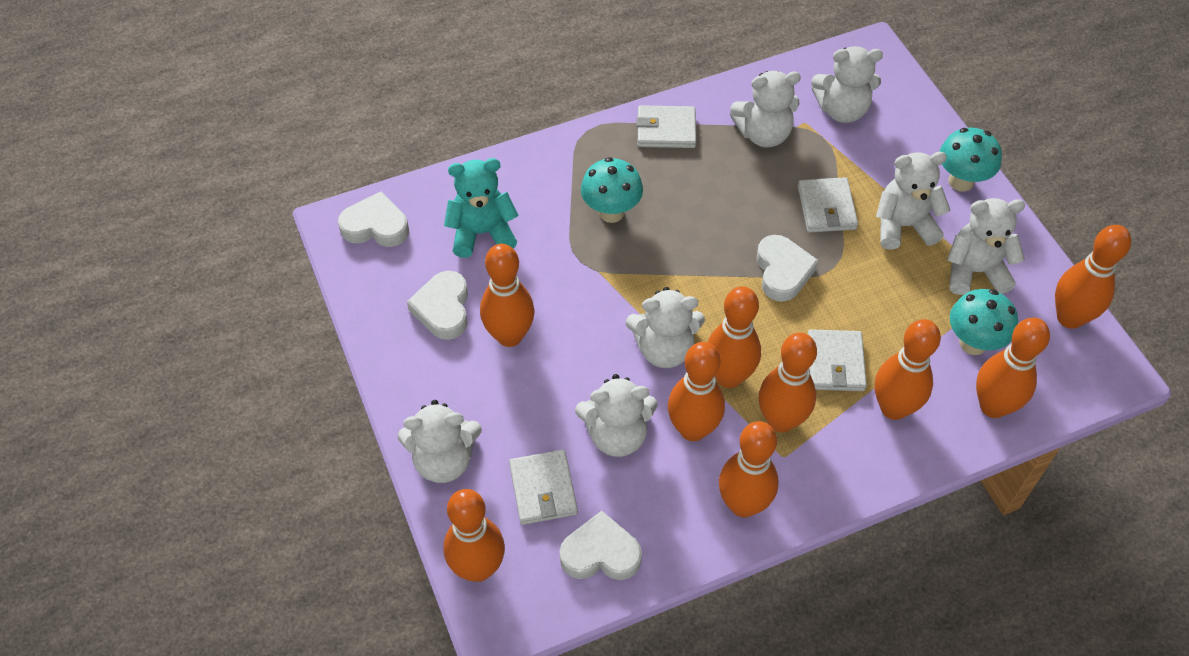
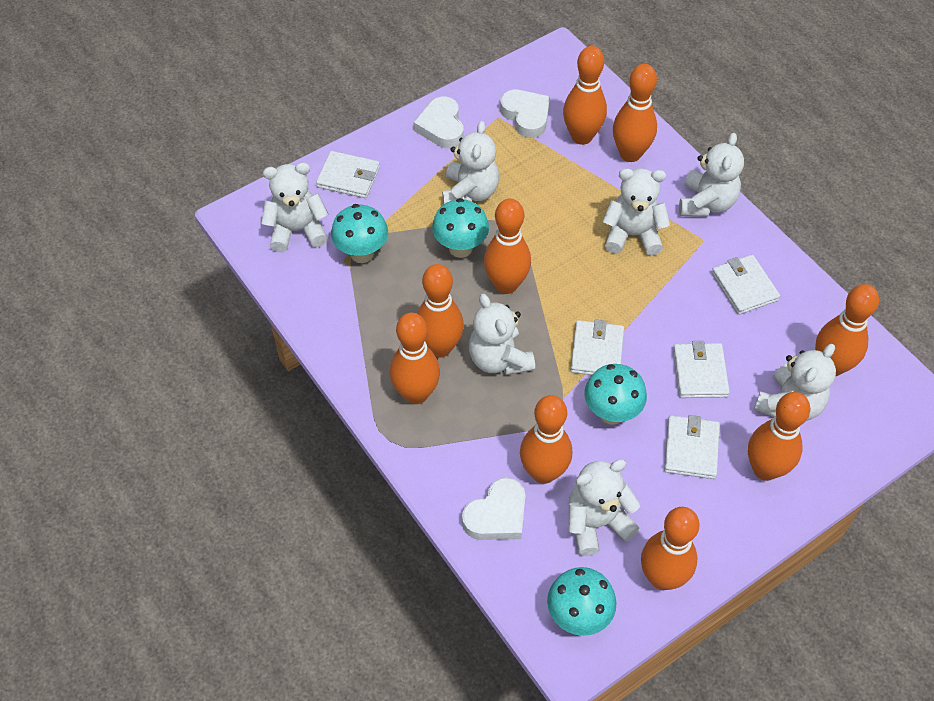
turquoise mushroom: 3 -> 4
turquoise teddy bear: 1 -> 0
white heart: 4 -> 3
white wallet: 4 -> 5

